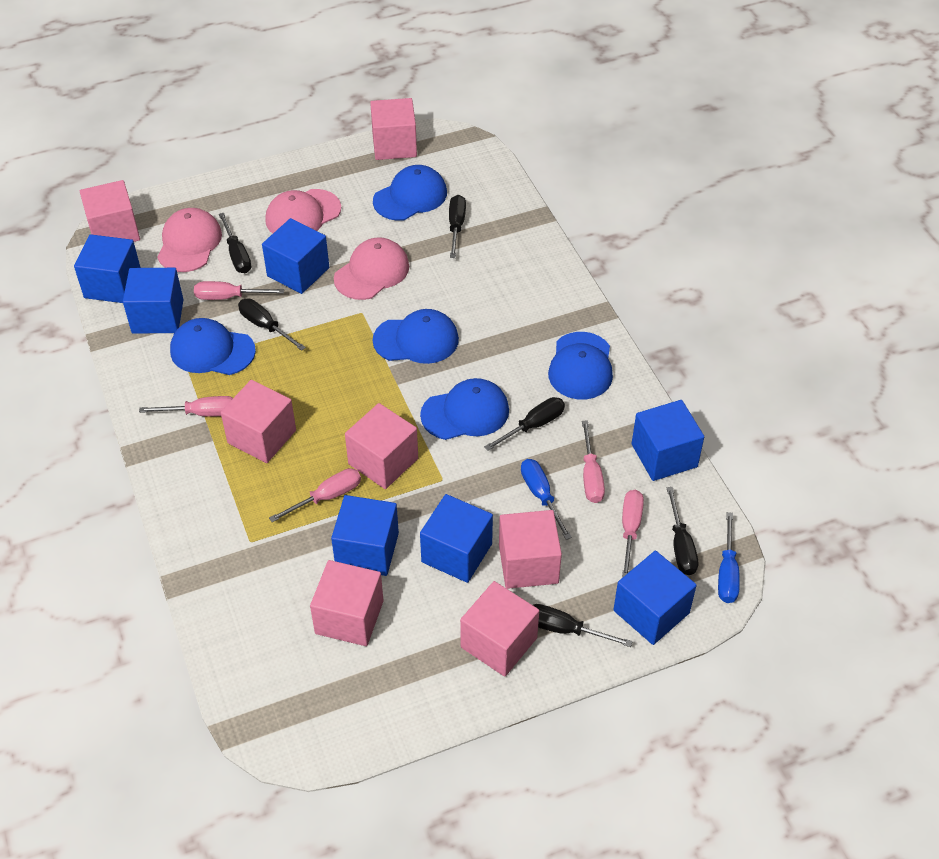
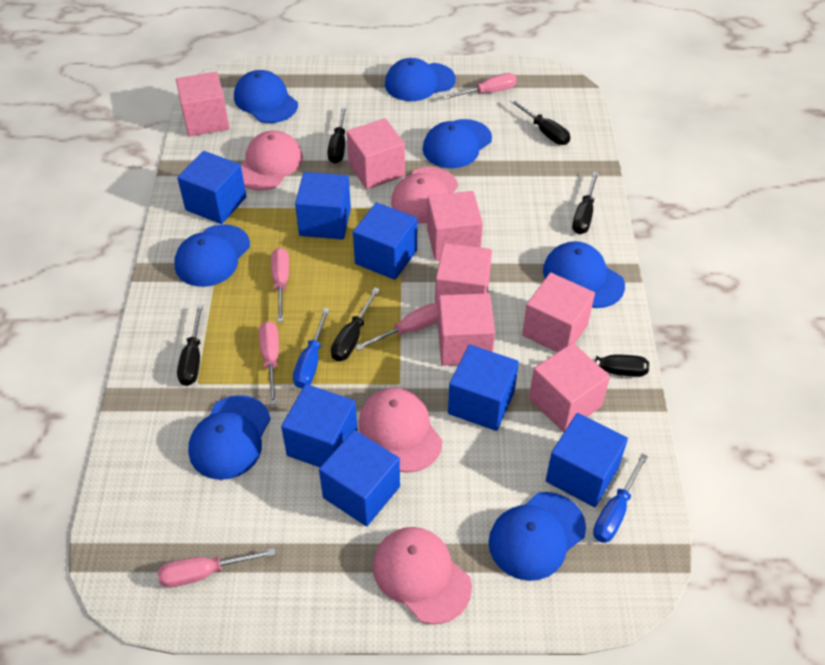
blue cap: 5 -> 7
pink cap: 3 -> 4

